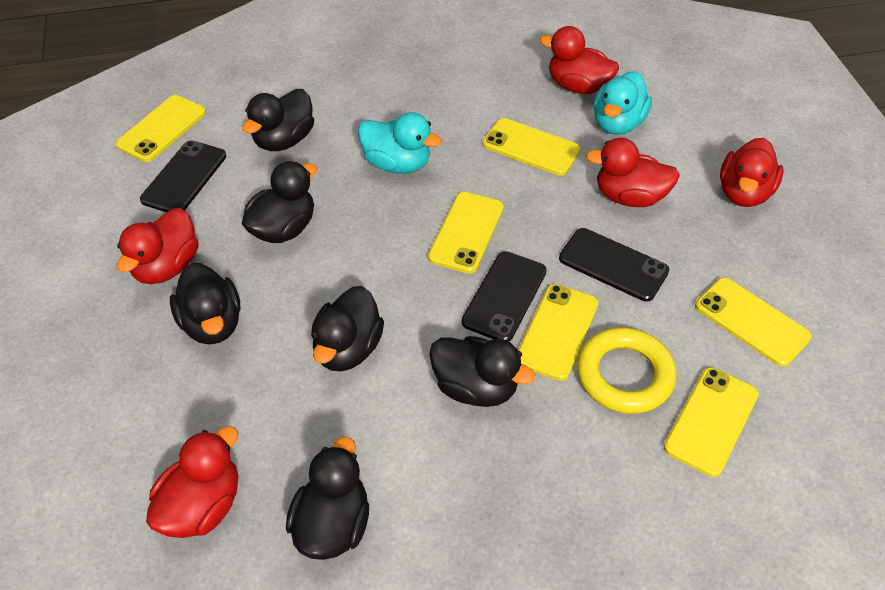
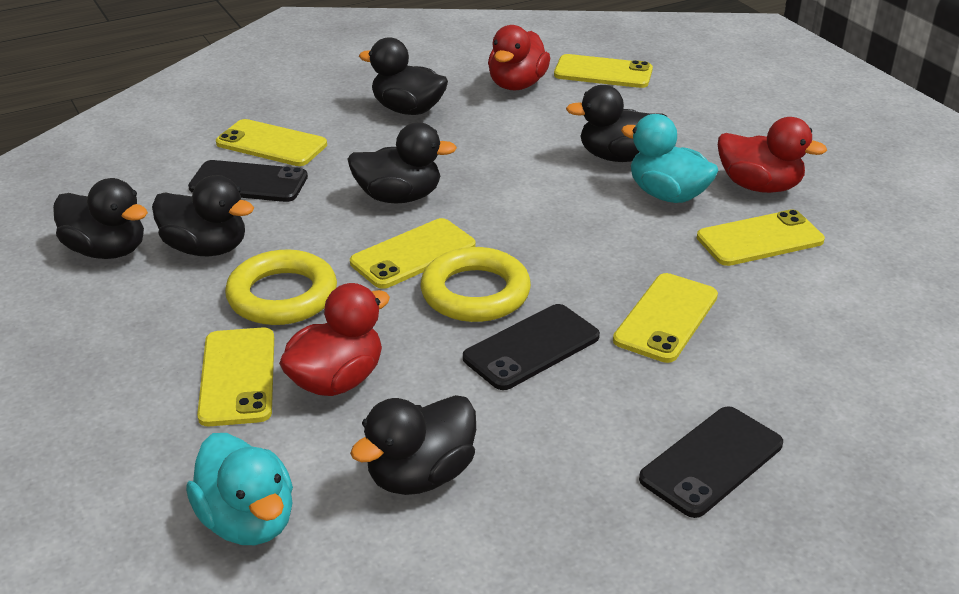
red duck: 5 -> 3
yellow ring: 1 -> 2

